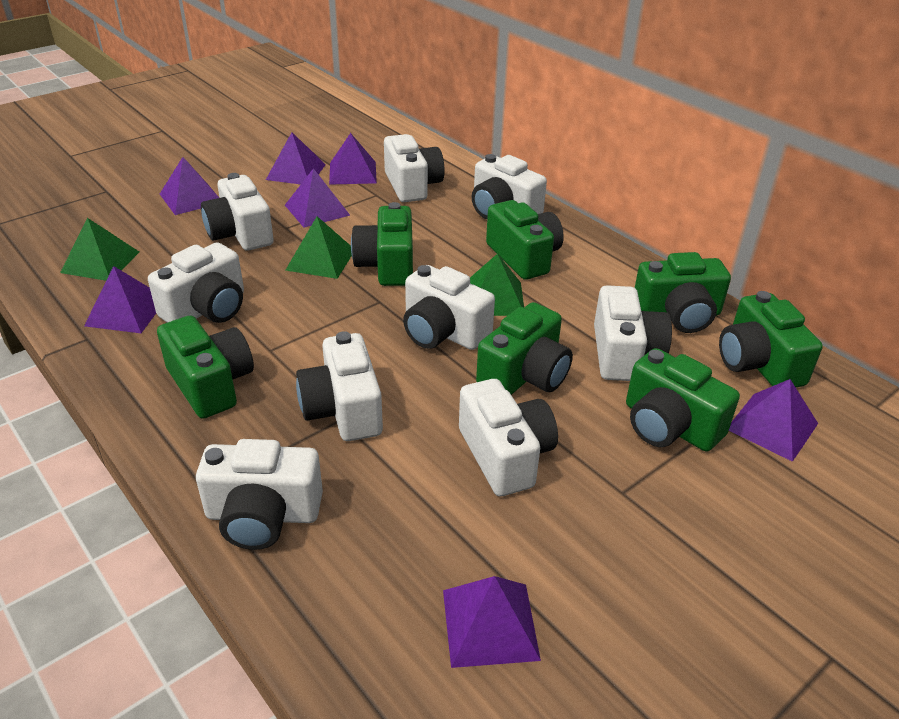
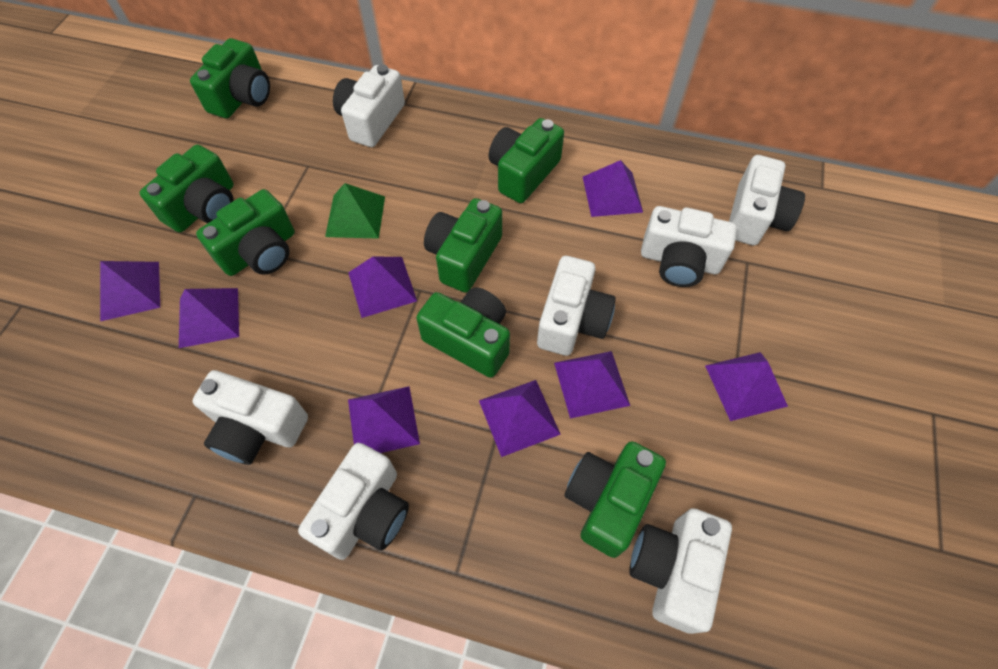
green pyramid: 3 -> 1
purple pyramid: 7 -> 8
white camera: 9 -> 7

